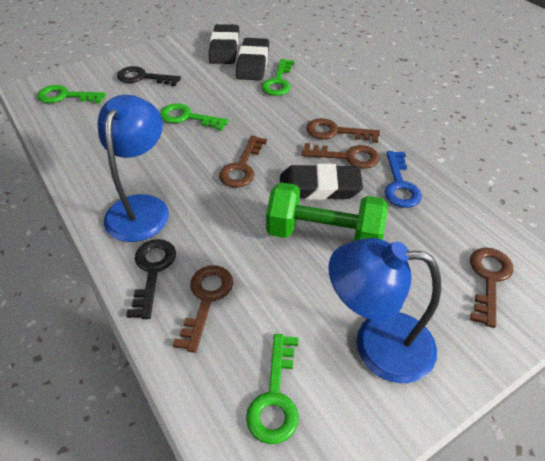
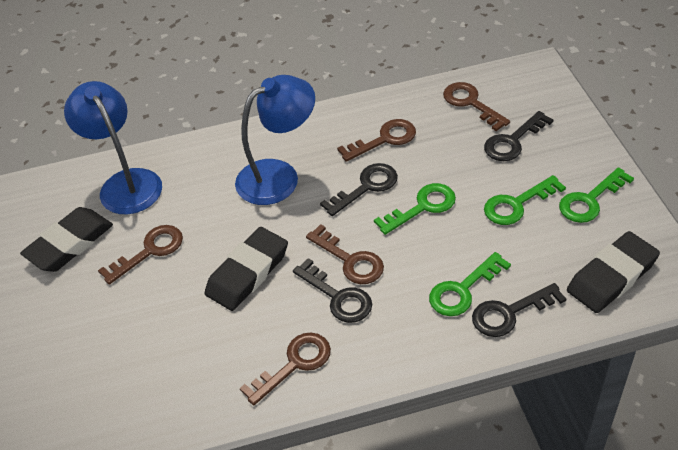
black key: 2 -> 4
blue key: 1 -> 0
green dumbbell: 1 -> 0

